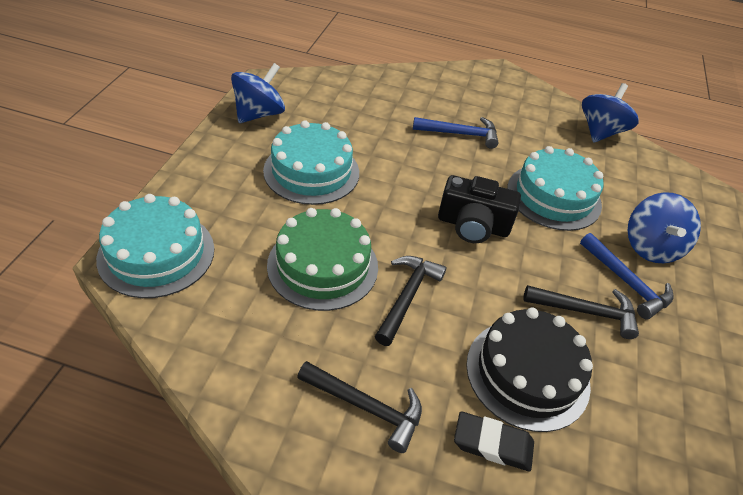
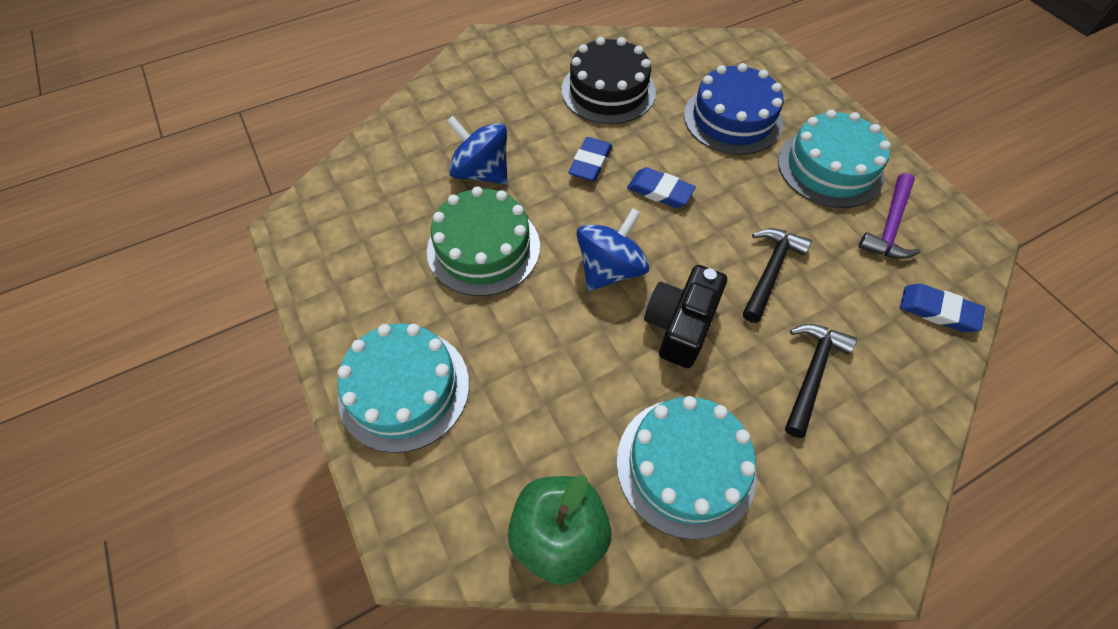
black eraser: 1 -> 0
black hammer: 3 -> 2
blue cake: 0 -> 1
blue eraser: 0 -> 3
blue hammer: 2 -> 0
blue spinning top: 3 -> 2
green apple: 0 -> 1
purple hammer: 0 -> 1

